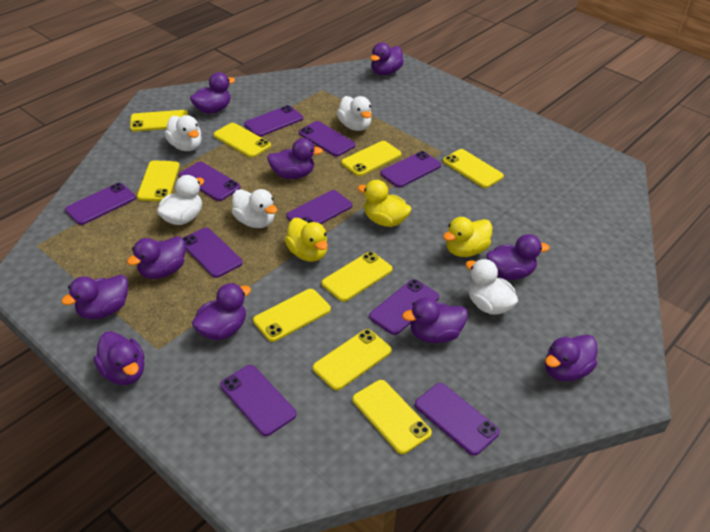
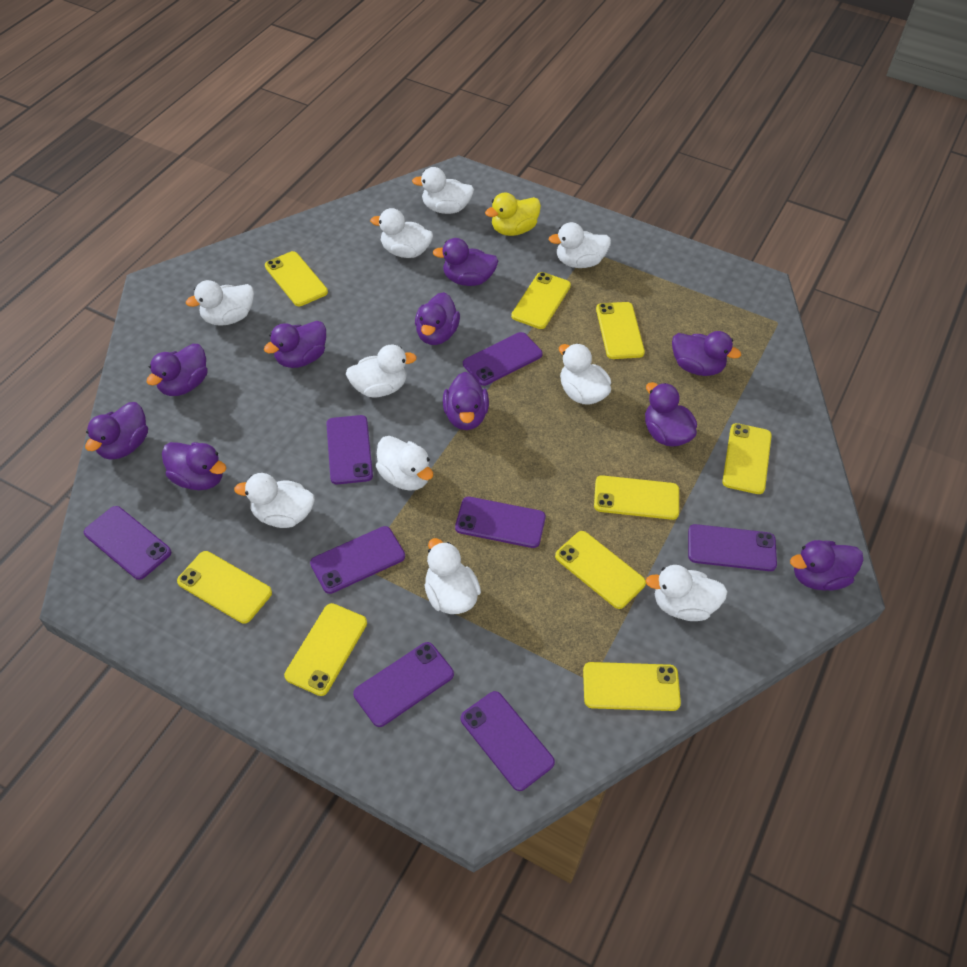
purple phone: 10 -> 8
white duck: 5 -> 10
yellow duck: 3 -> 1

